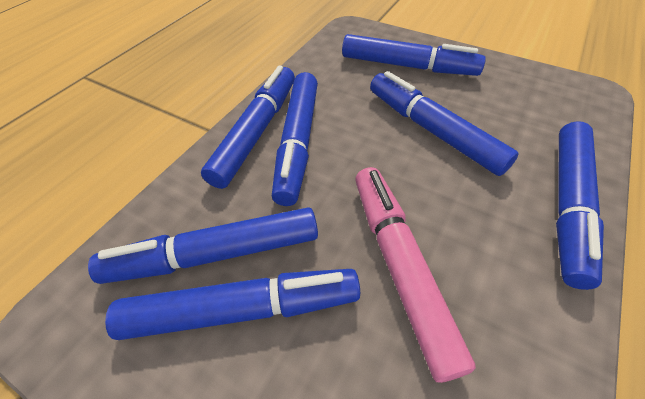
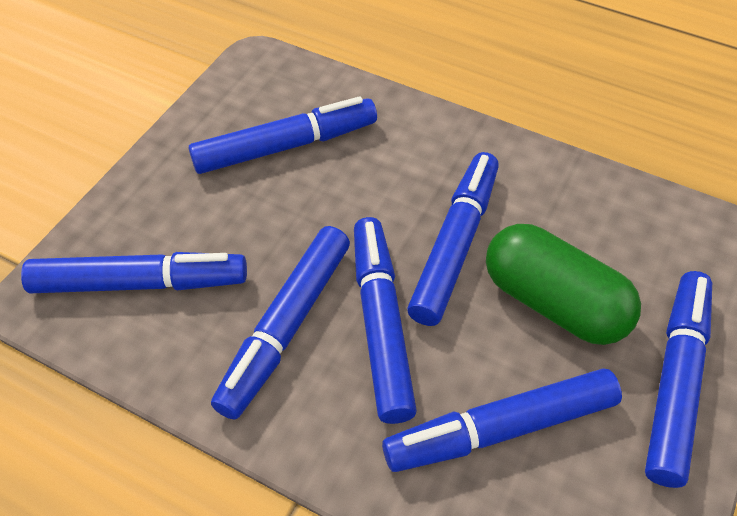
green capsule: 0 -> 1
pink marker: 1 -> 0

